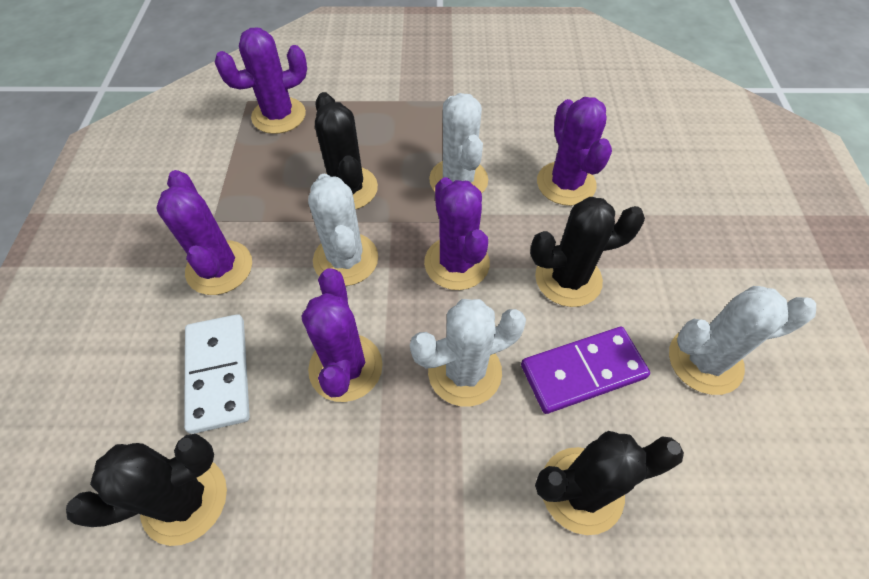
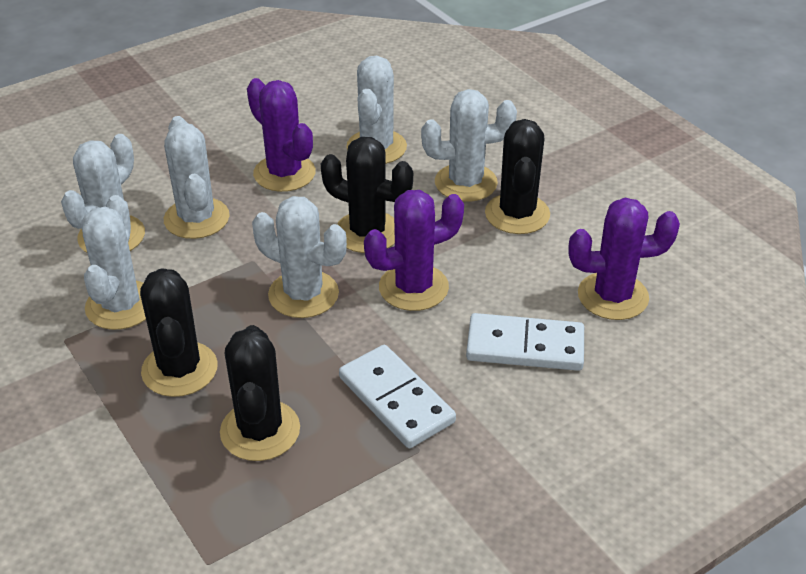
purple cactus: 5 -> 3
purple domino: 1 -> 0
white cactus: 4 -> 6
white domino: 1 -> 2

